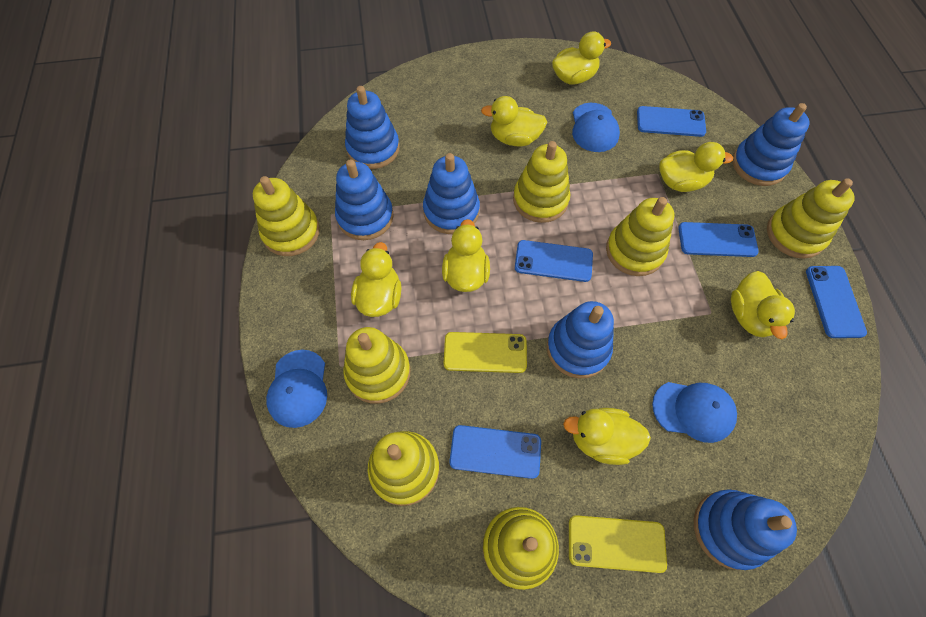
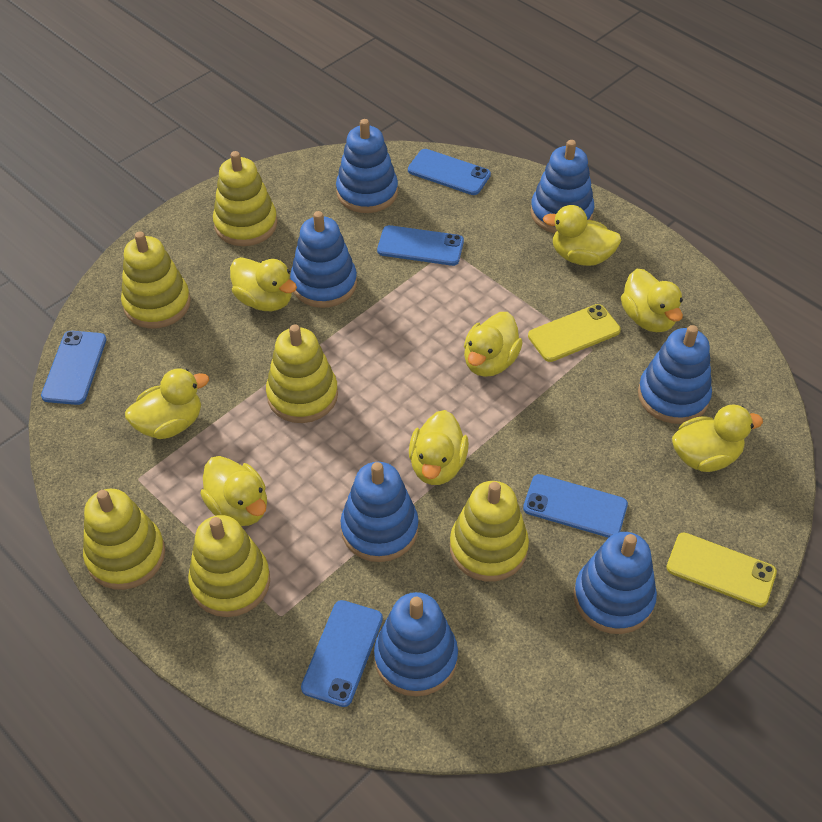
blue cap: 3 -> 0
blue stacking toy: 6 -> 7
yellow duck: 7 -> 8
yellow stacking toy: 7 -> 6

